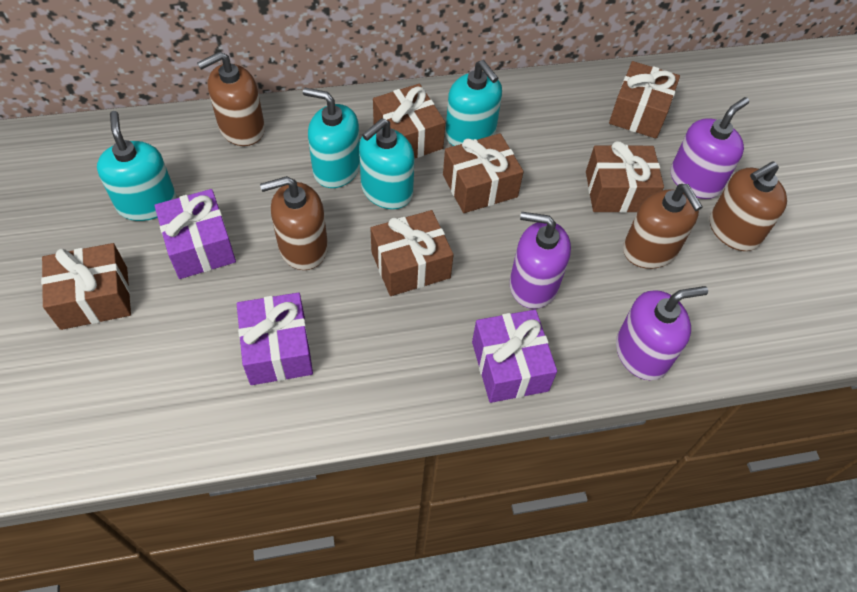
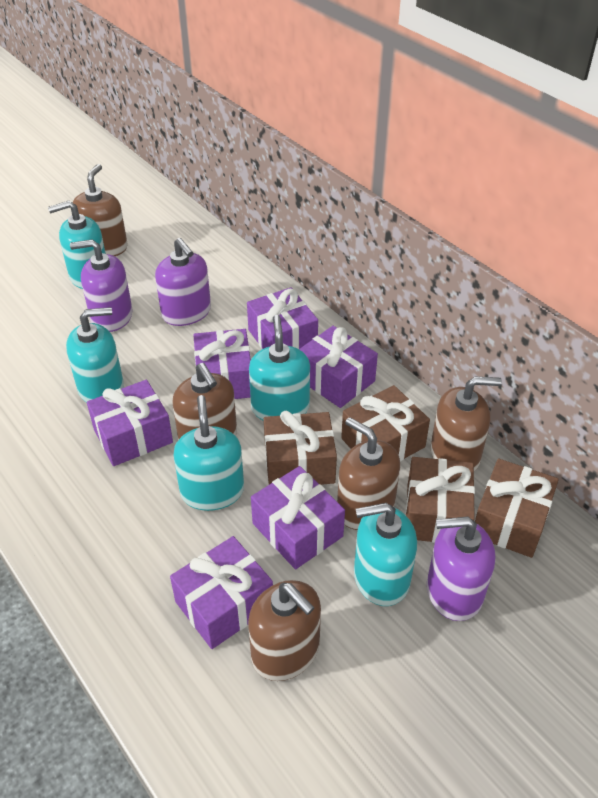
brown gift: 6 -> 4
brown soap dispenser: 4 -> 5
purple gift: 3 -> 6
turquoise soap dispenser: 4 -> 5

